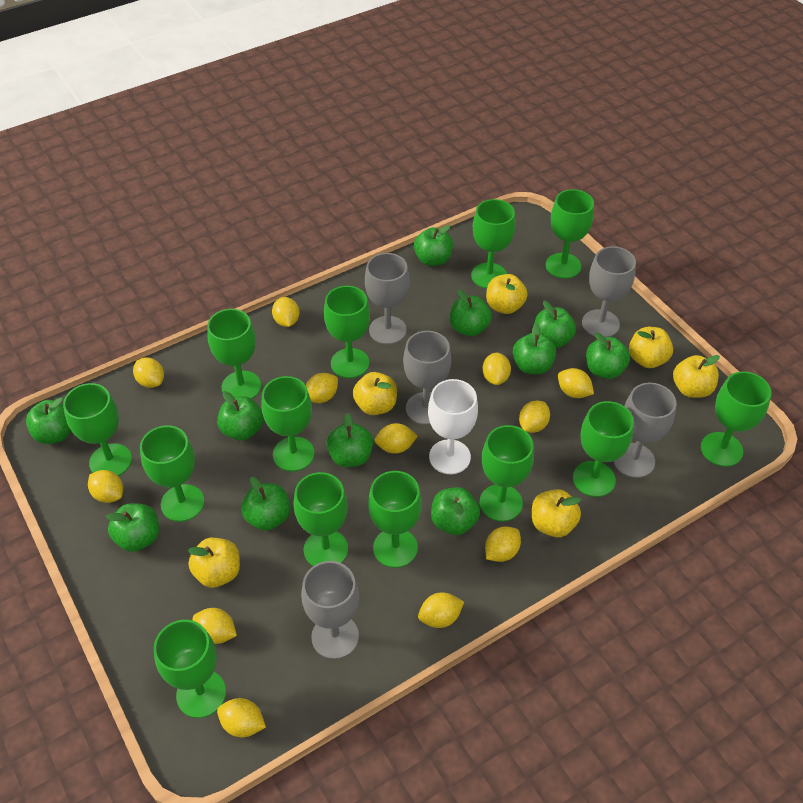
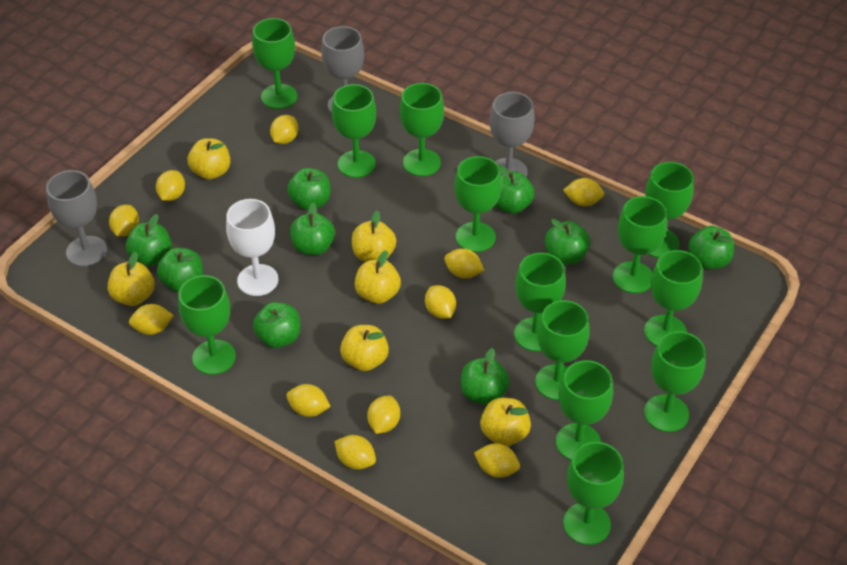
green apple: 11 -> 9
grey goblet: 5 -> 3
yellow lemon: 12 -> 11

